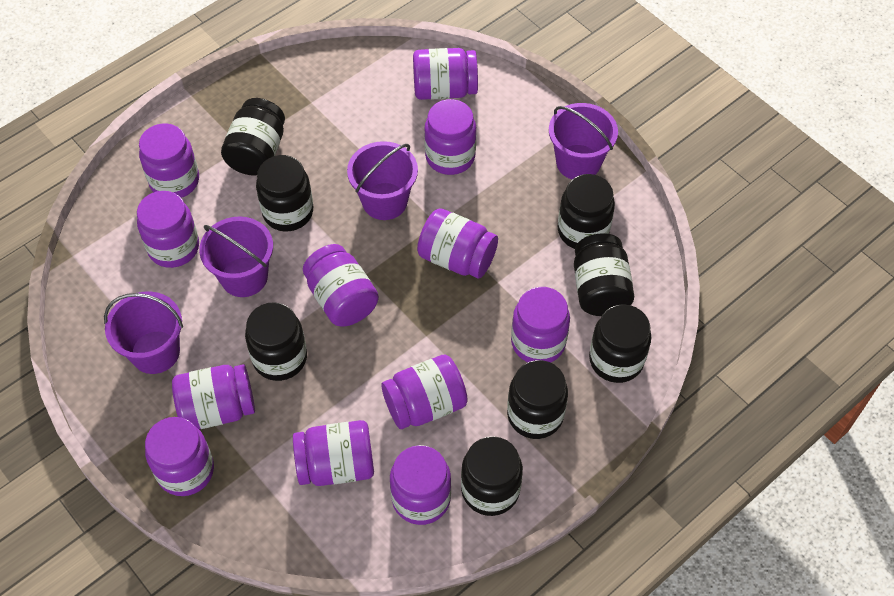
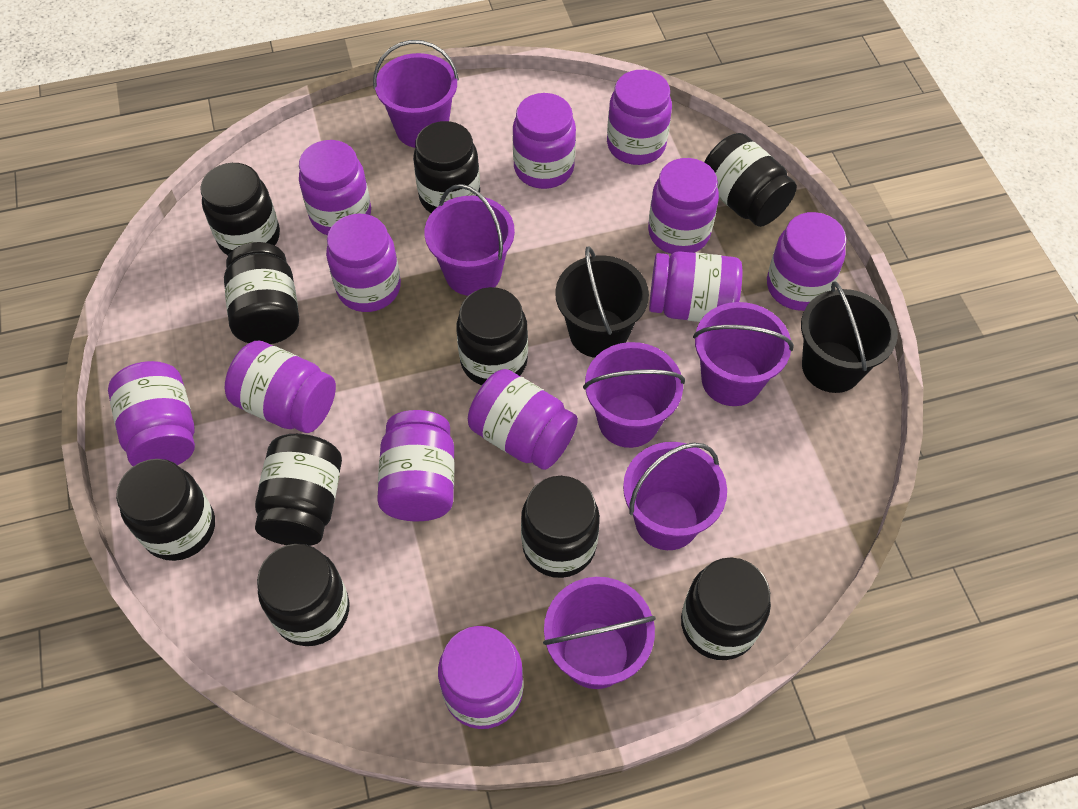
black bucket: 0 -> 2
black jar: 8 -> 10
purple bucket: 4 -> 6

